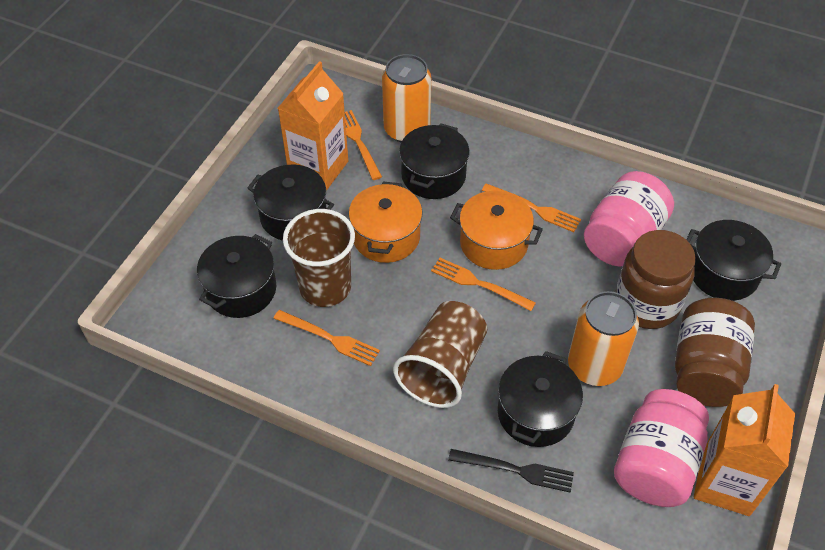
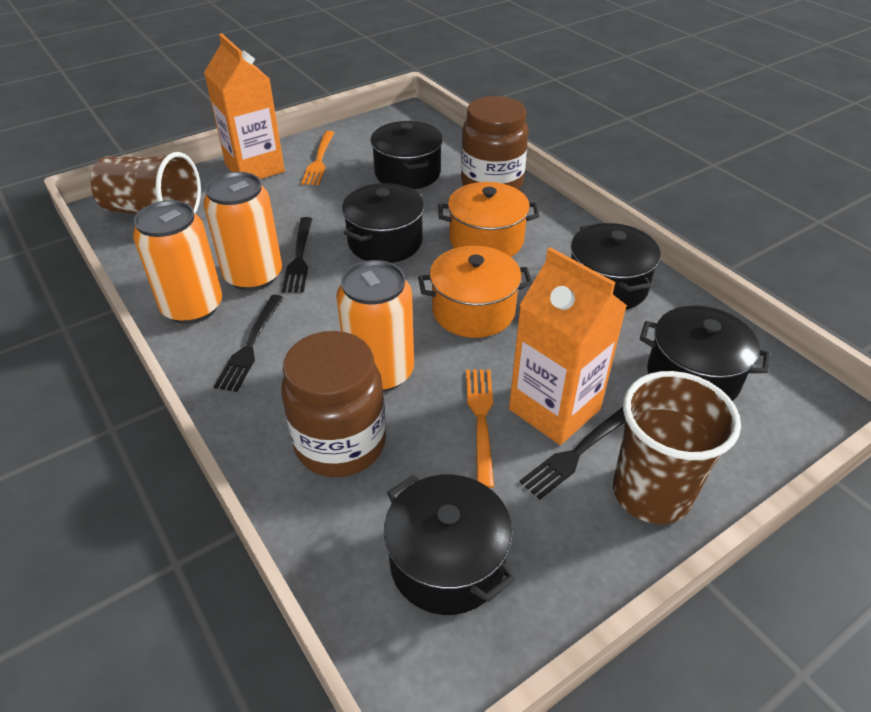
black fork: 1 -> 3
orange can: 2 -> 3
orange fork: 4 -> 2
pink jar: 2 -> 0

